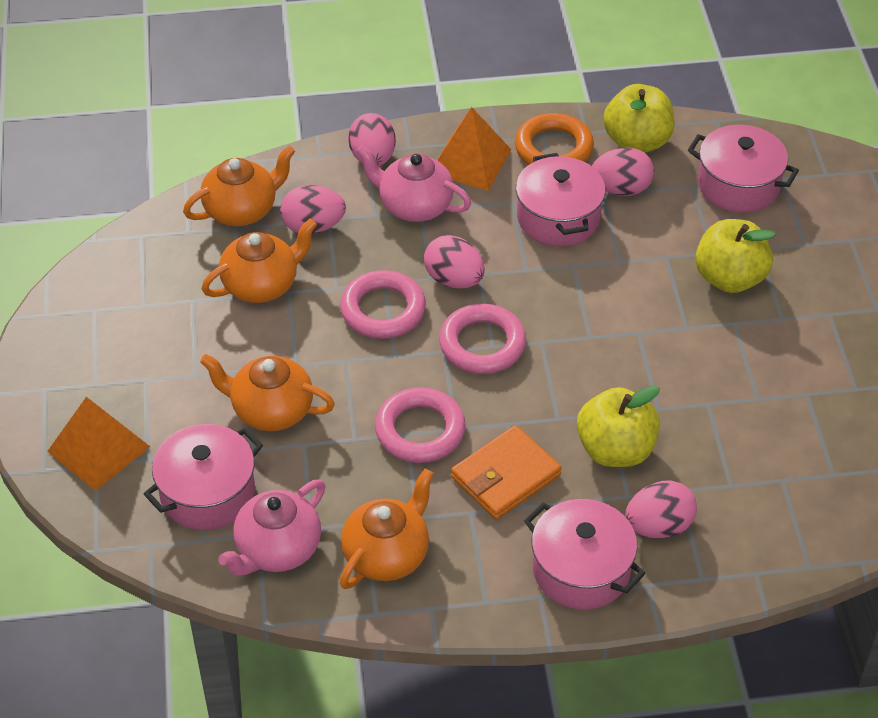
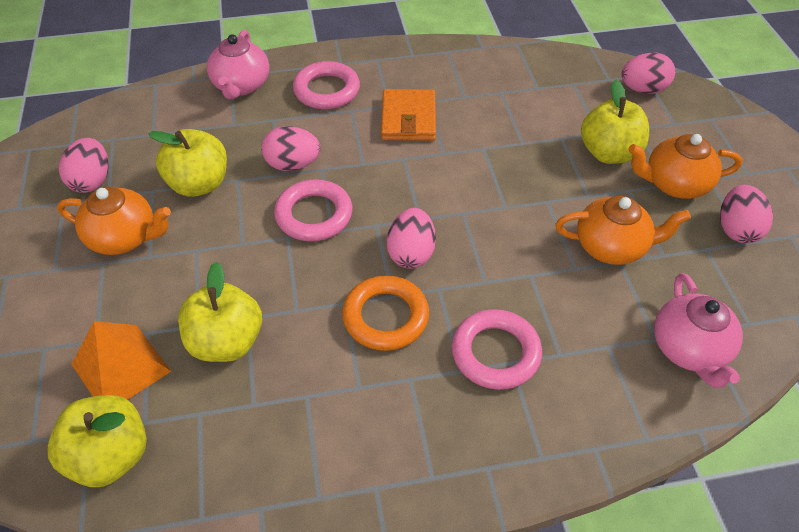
orange pyramid: 2 -> 1
orange teapot: 4 -> 3
pink pot: 4 -> 0
yellow apple: 3 -> 4

